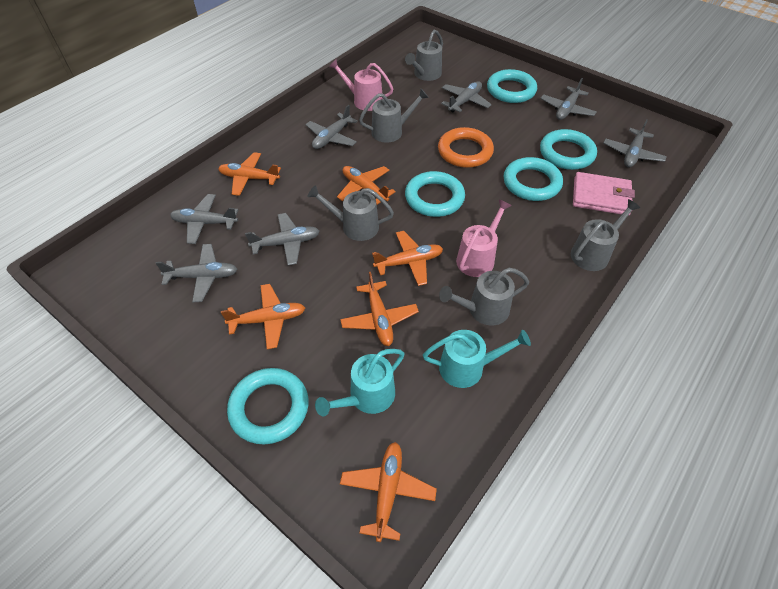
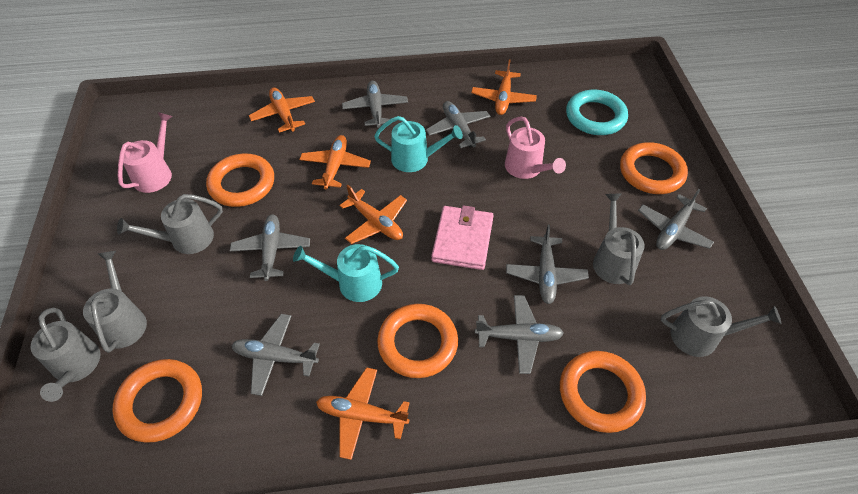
orange plane: 6 -> 5
orange ring: 1 -> 5
turquoise ring: 5 -> 1

